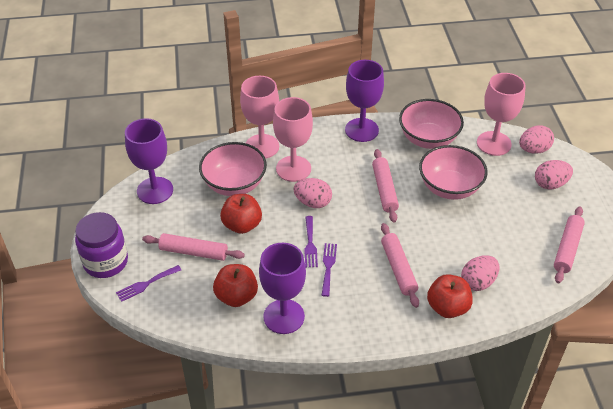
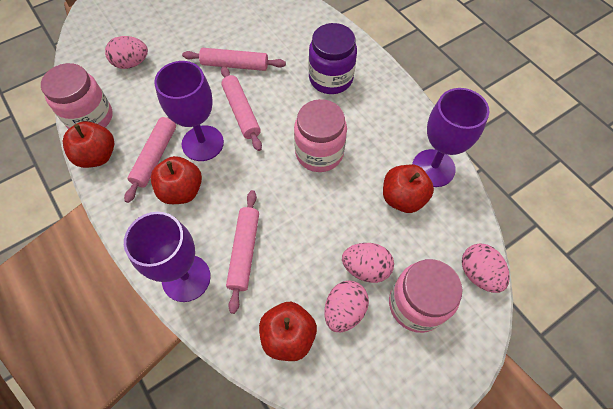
pink bowl: 3 -> 0
pink goblet: 3 -> 0
pink jar: 0 -> 3
purple fork: 3 -> 0
red apple: 3 -> 4

